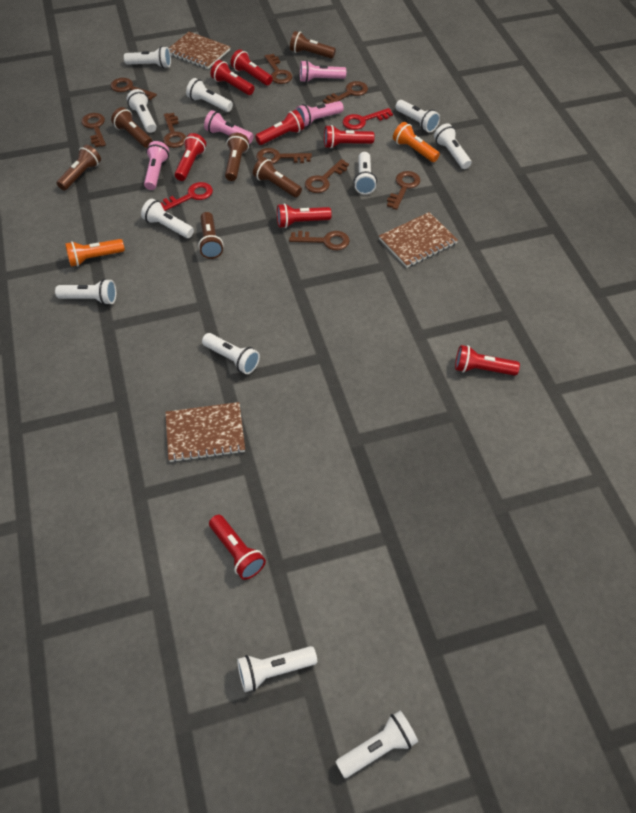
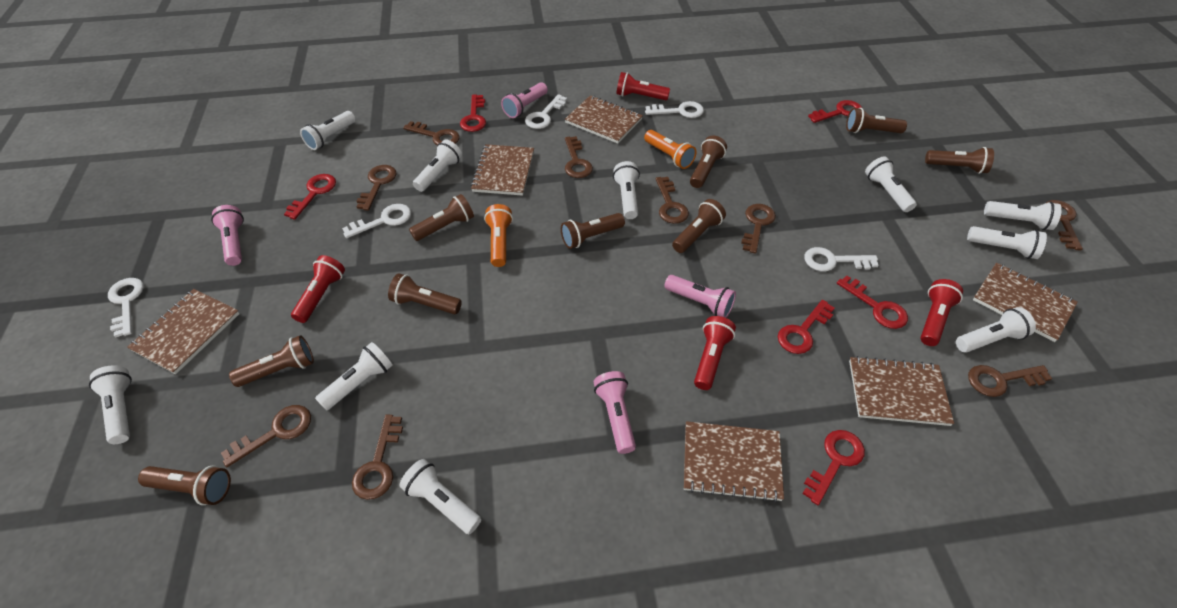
brown flashlight: 6 -> 9
brown notebook: 3 -> 6
red flashlight: 8 -> 4
red key: 2 -> 6
white flashlight: 11 -> 10
white key: 0 -> 5

